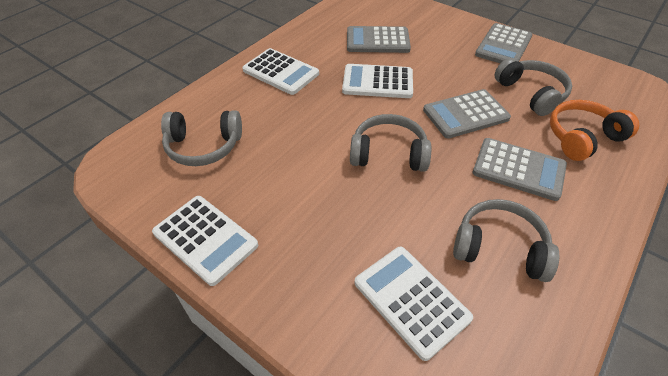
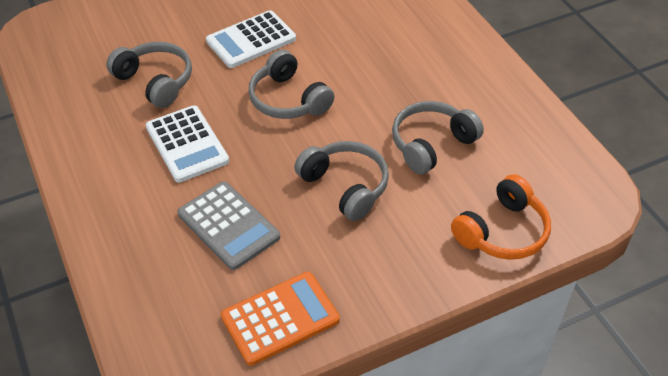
grey calculator: 4 -> 1
orange calculator: 0 -> 1
white calculator: 4 -> 2

